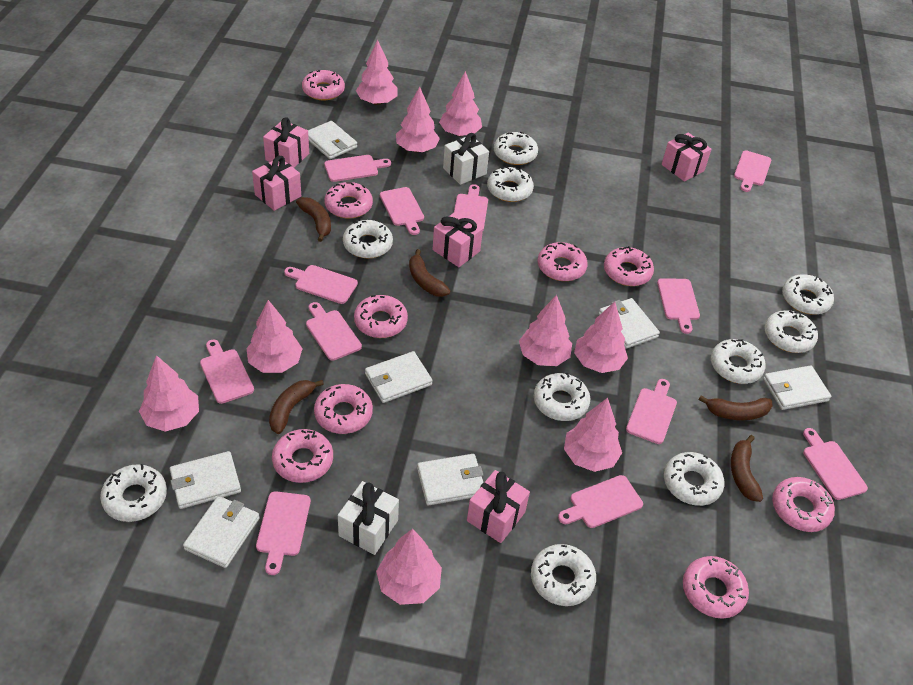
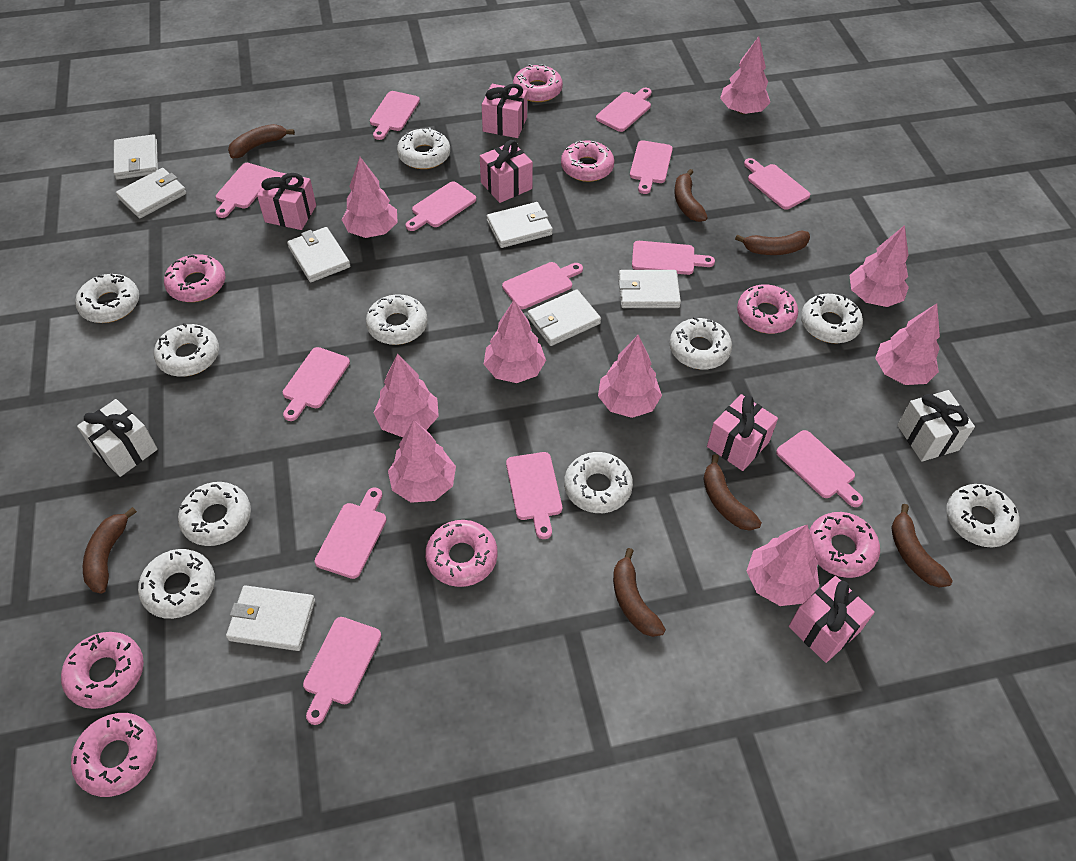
brown banana: 5 -> 7
pink cutting board: 12 -> 13
pink donut: 9 -> 8

